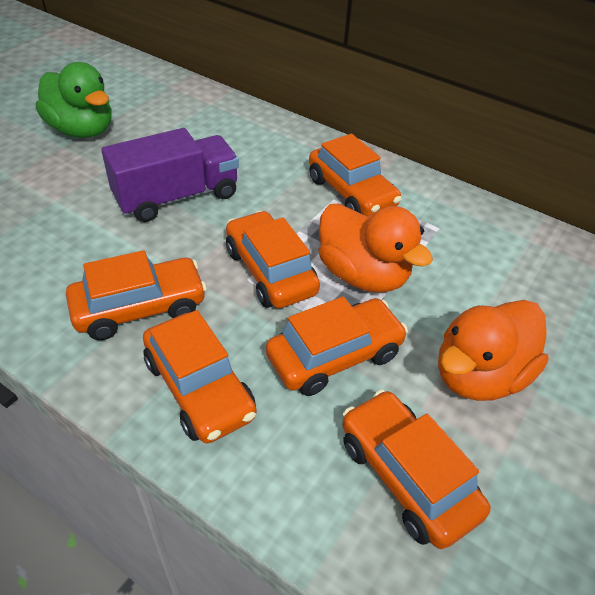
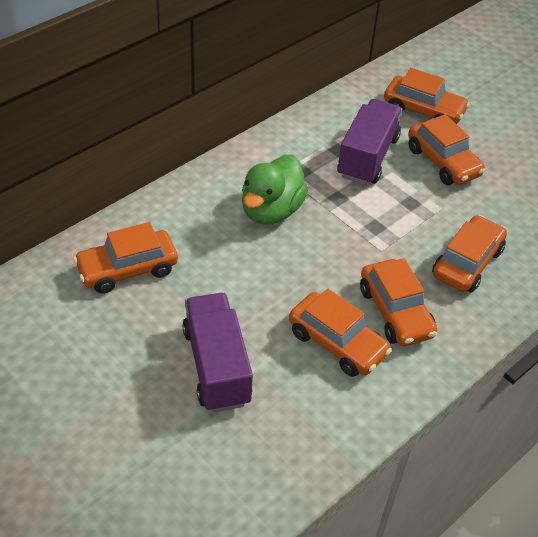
orange duck: 2 -> 0
purple truck: 1 -> 2

